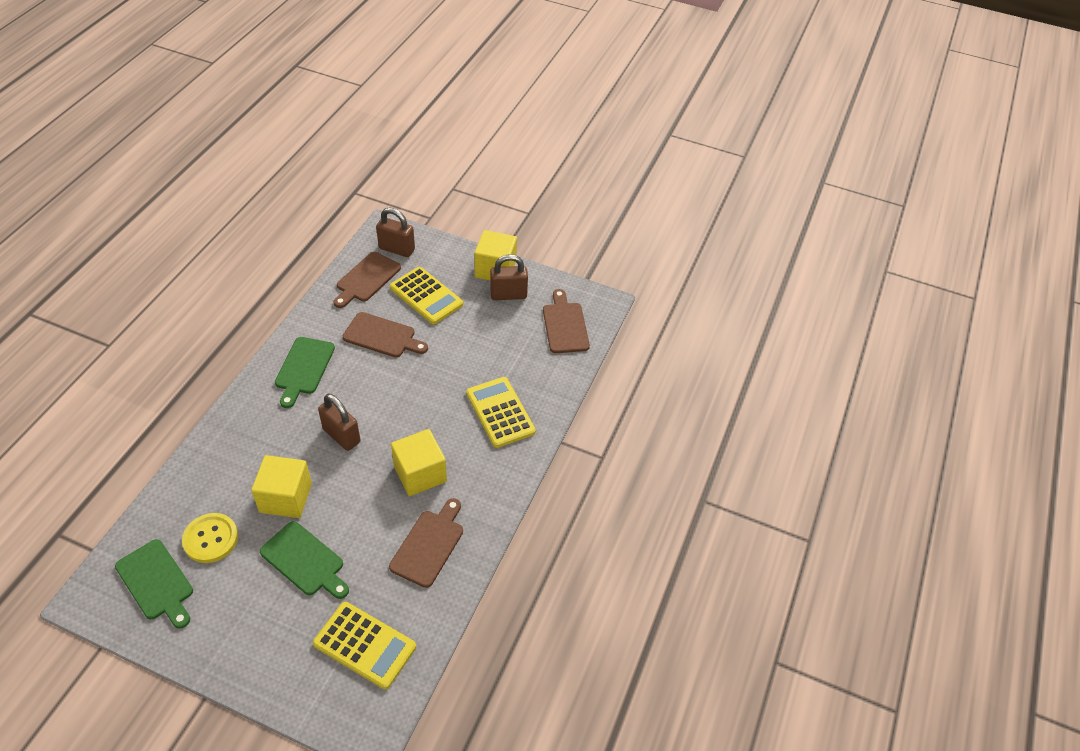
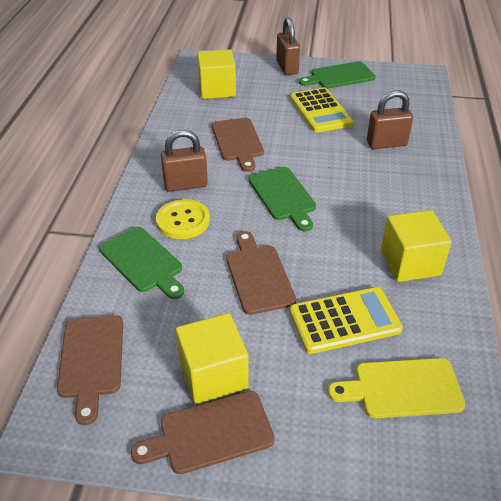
yellow calculator: 3 -> 2
yellow cutting board: 0 -> 1

